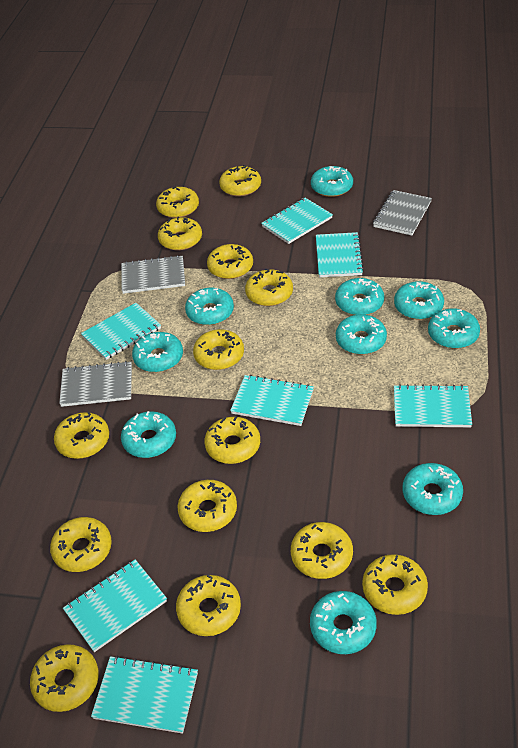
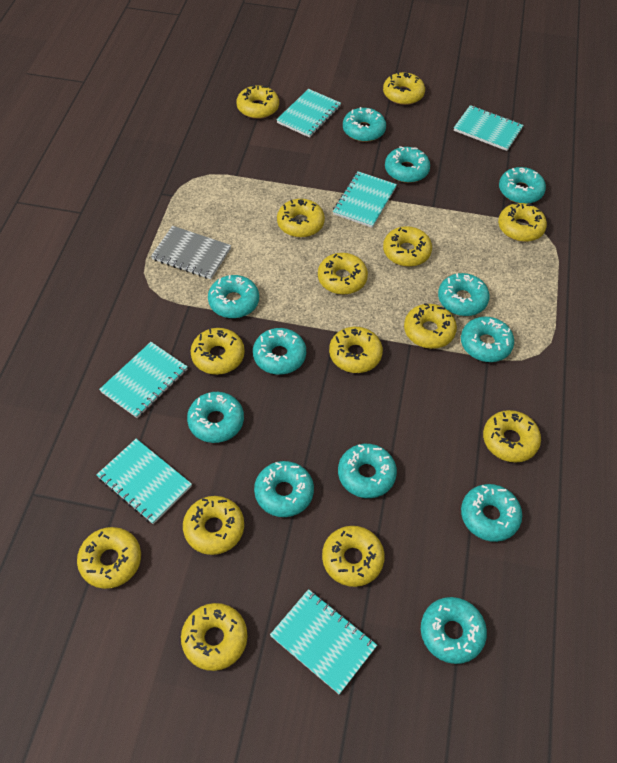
grey notebook: 3 -> 1
turquoise donut: 10 -> 12
turquoise notebook: 7 -> 6

